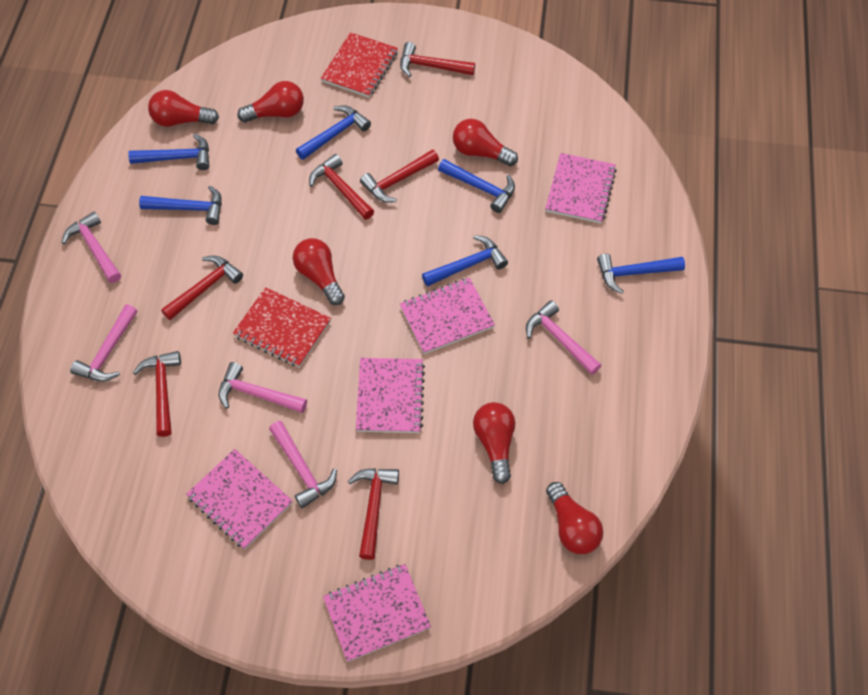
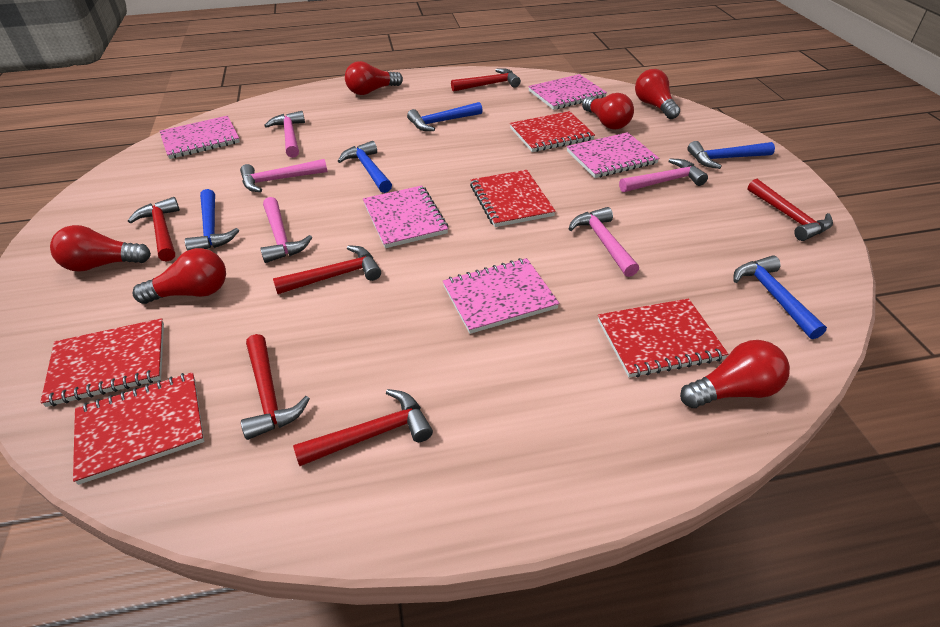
blue hammer: 6 -> 5
red notebook: 2 -> 5

